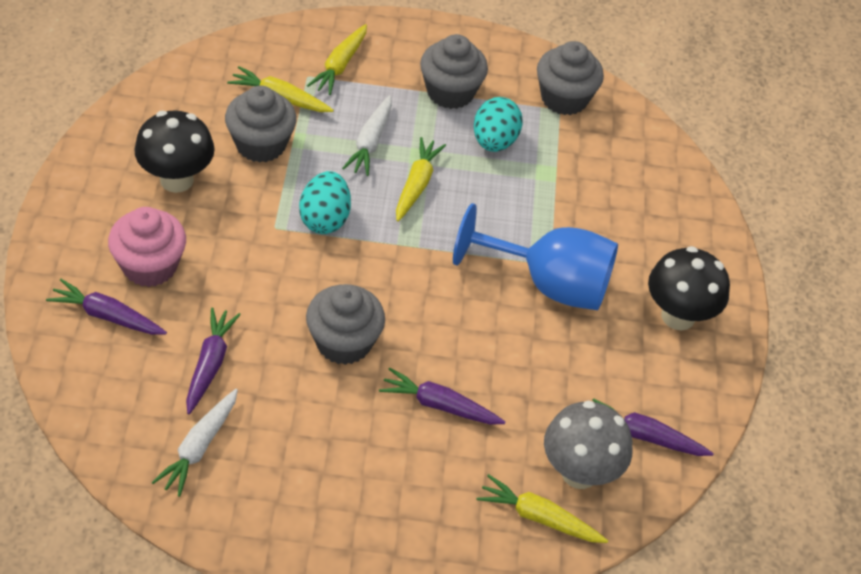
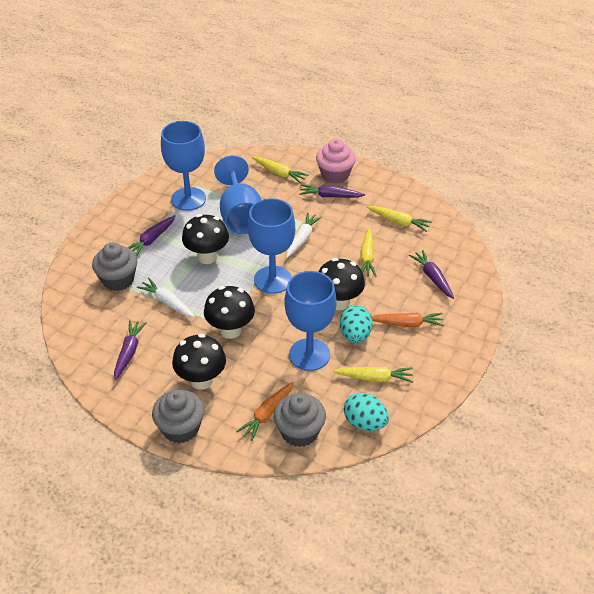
black mushroom: 2 -> 4
blue goblet: 1 -> 4
grey cupcake: 4 -> 3
grey mushroom: 1 -> 0
orange carrot: 0 -> 2

